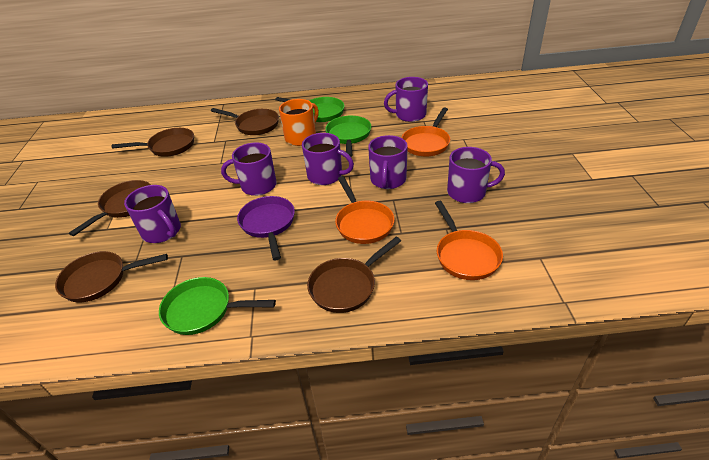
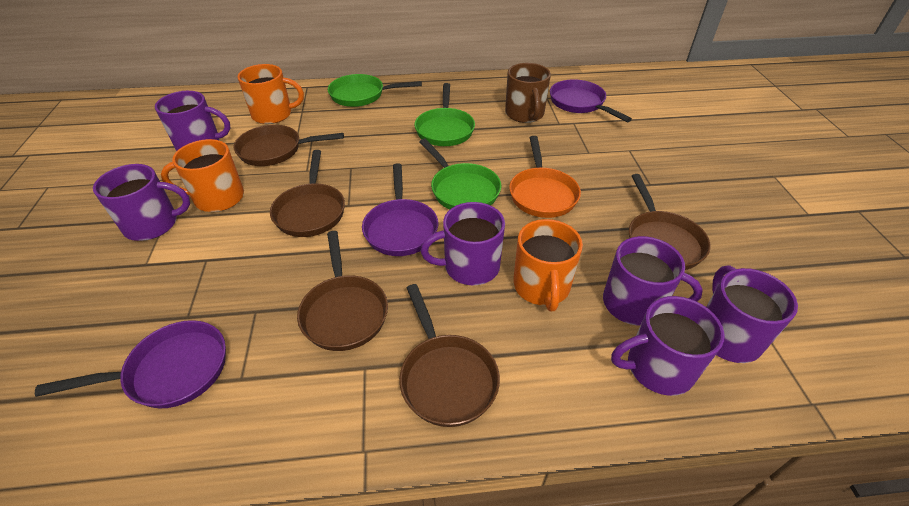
brown mug: 0 -> 1
orange mug: 1 -> 3
orange pan: 3 -> 1
purple pan: 1 -> 3

